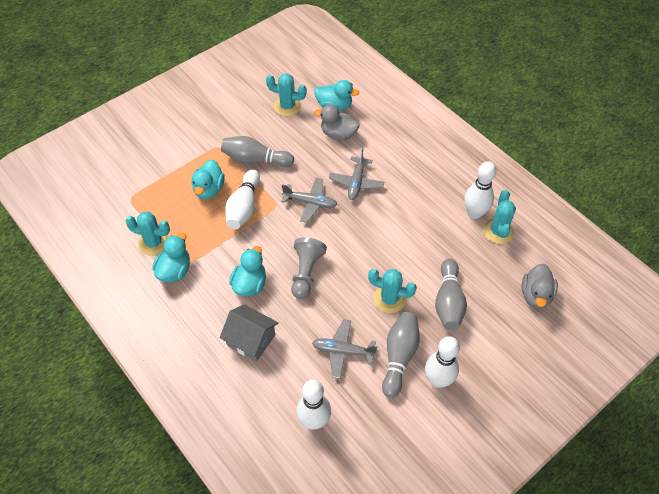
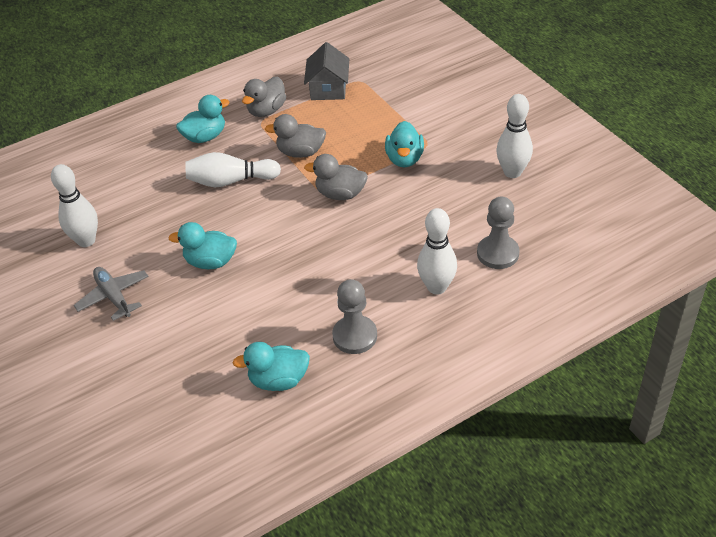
grey bowling pin: 3 -> 0
grey duck: 2 -> 3
grey pawn: 1 -> 2
grey plane: 3 -> 1
turquoise cactus: 4 -> 0

